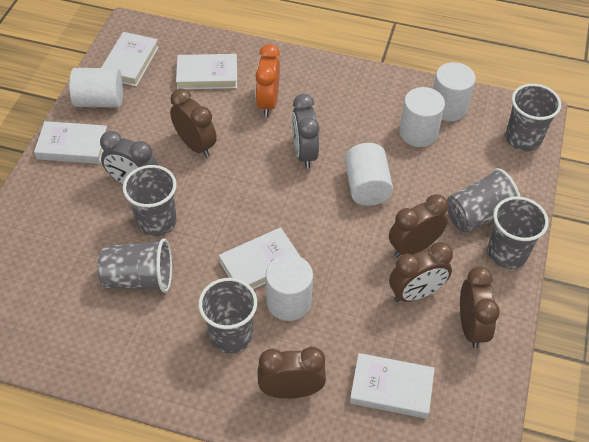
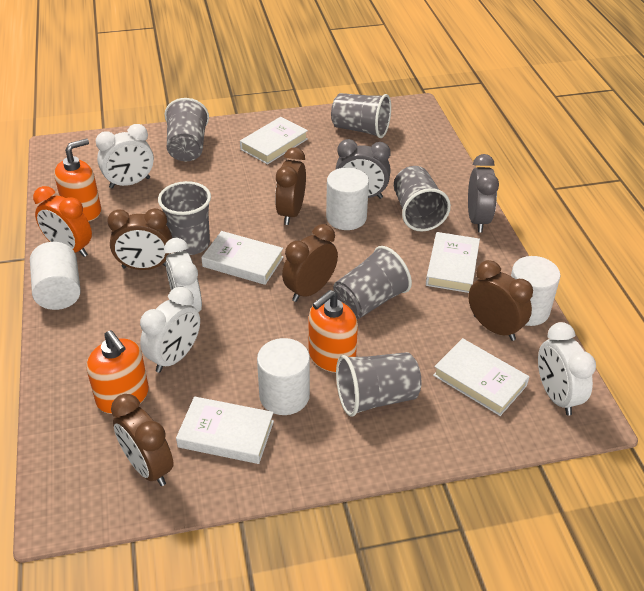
orange soap dispenser: 0 -> 3
white clock: 0 -> 4
white cylinder: 5 -> 4

